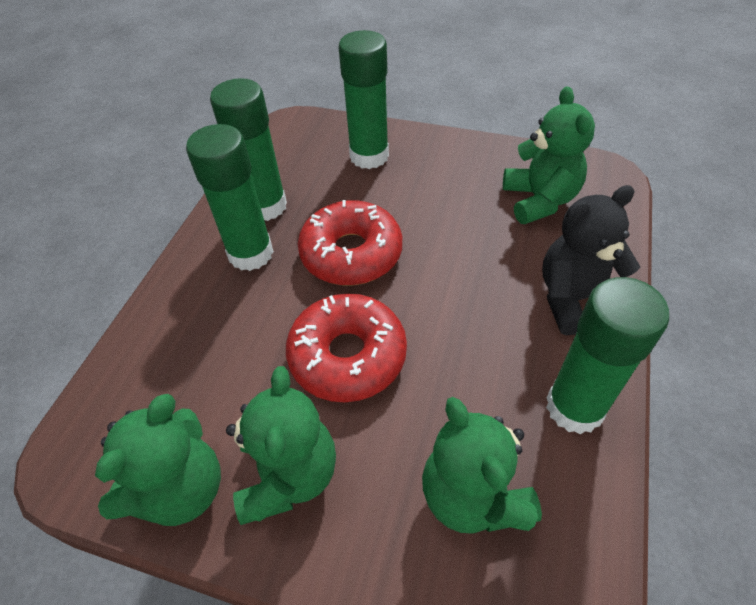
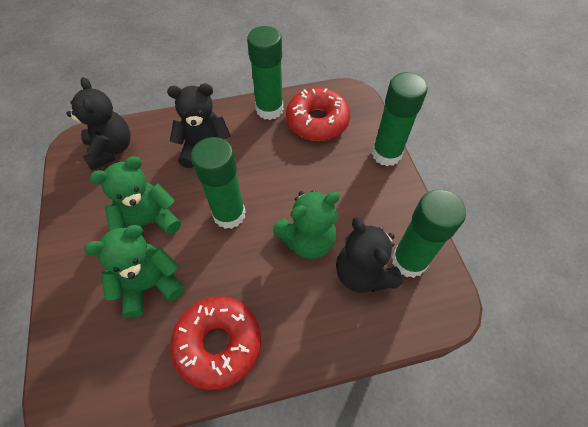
black teddy bear: 1 -> 3
green teddy bear: 4 -> 3

